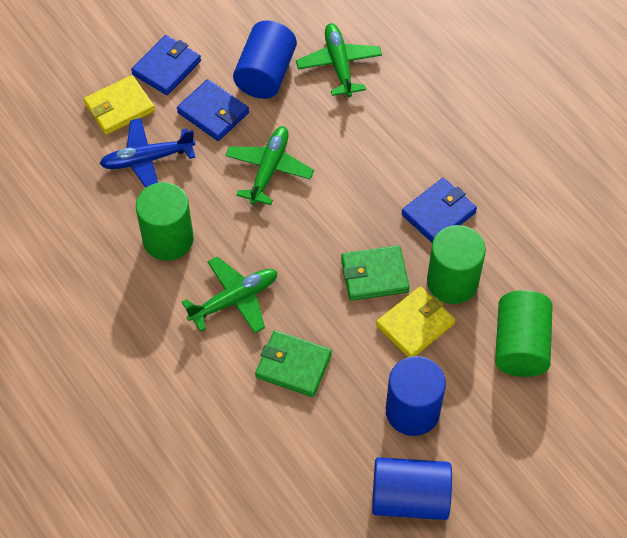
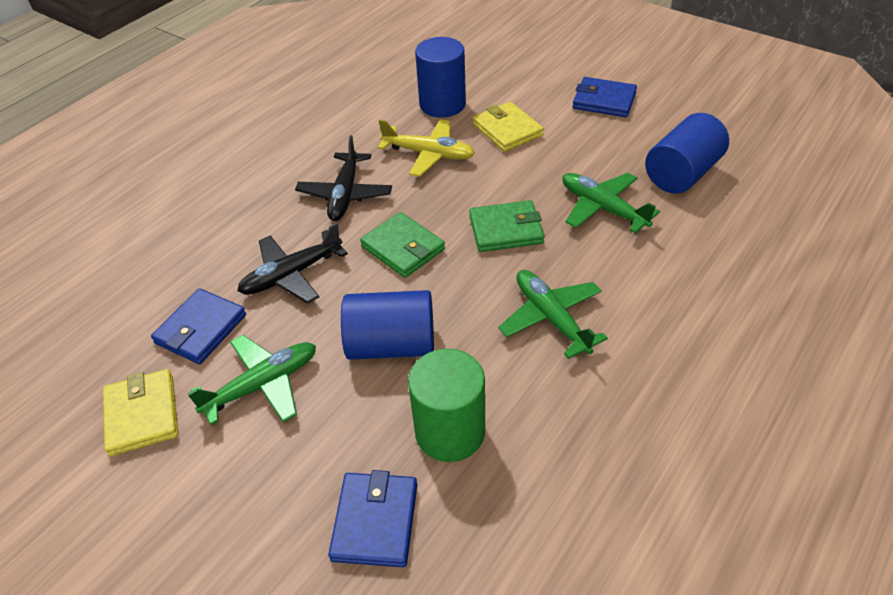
black plane: 0 -> 2
blue plane: 1 -> 0
green cylinder: 3 -> 1
yellow plane: 0 -> 1

